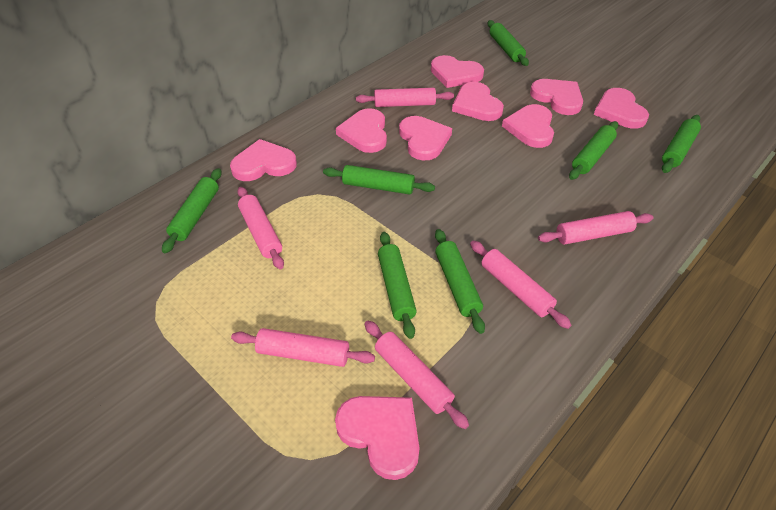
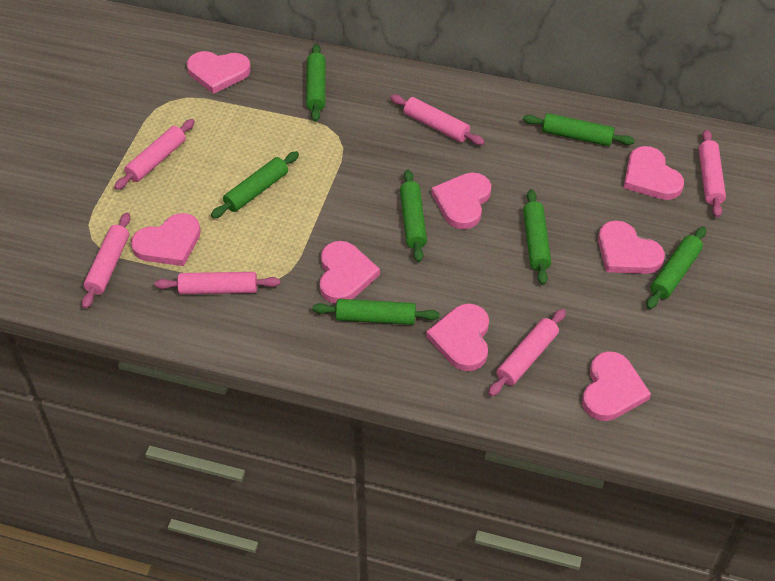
pink heart: 9 -> 8

